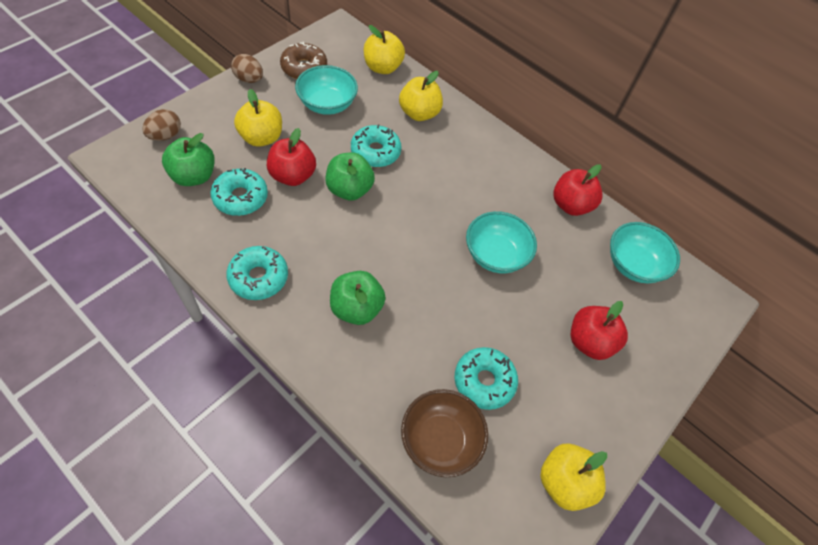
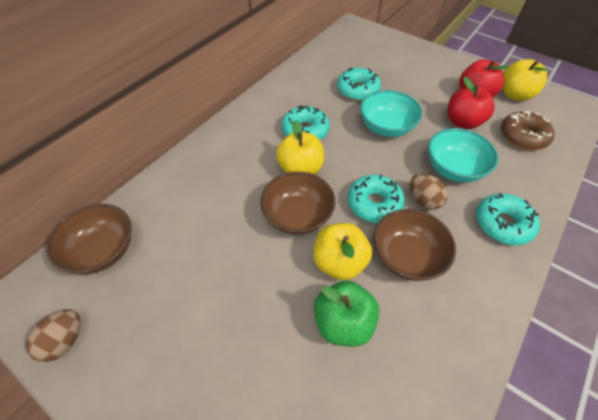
brown bowl: 1 -> 3
green apple: 3 -> 1
red apple: 3 -> 2
turquoise bowl: 3 -> 2
yellow apple: 4 -> 3

